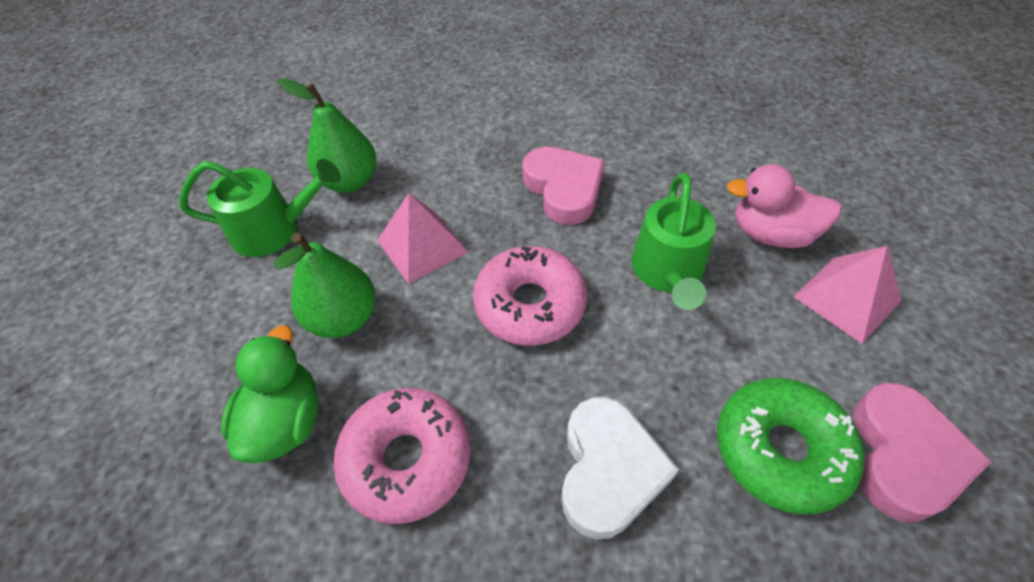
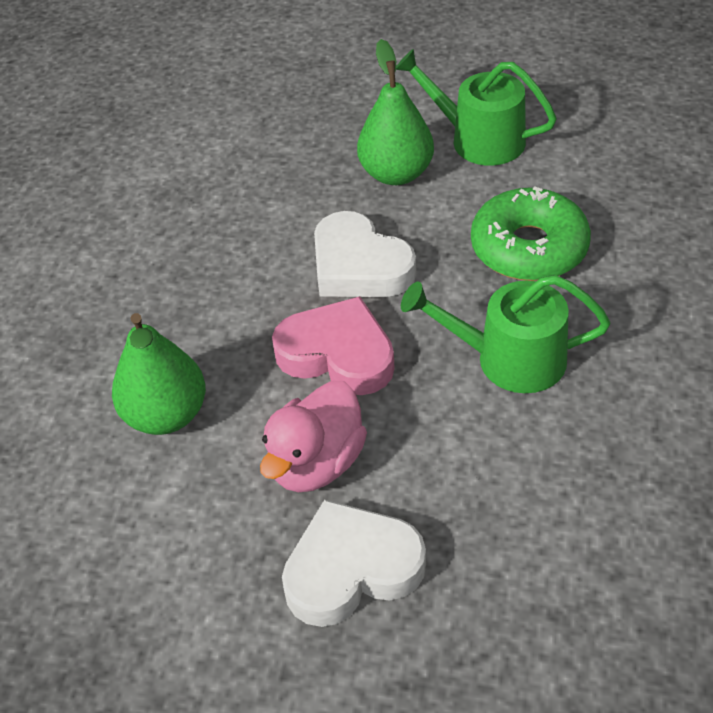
green duck: 1 -> 0
pink donut: 2 -> 0
pink heart: 2 -> 1
pink pyramid: 2 -> 0
white heart: 1 -> 2

